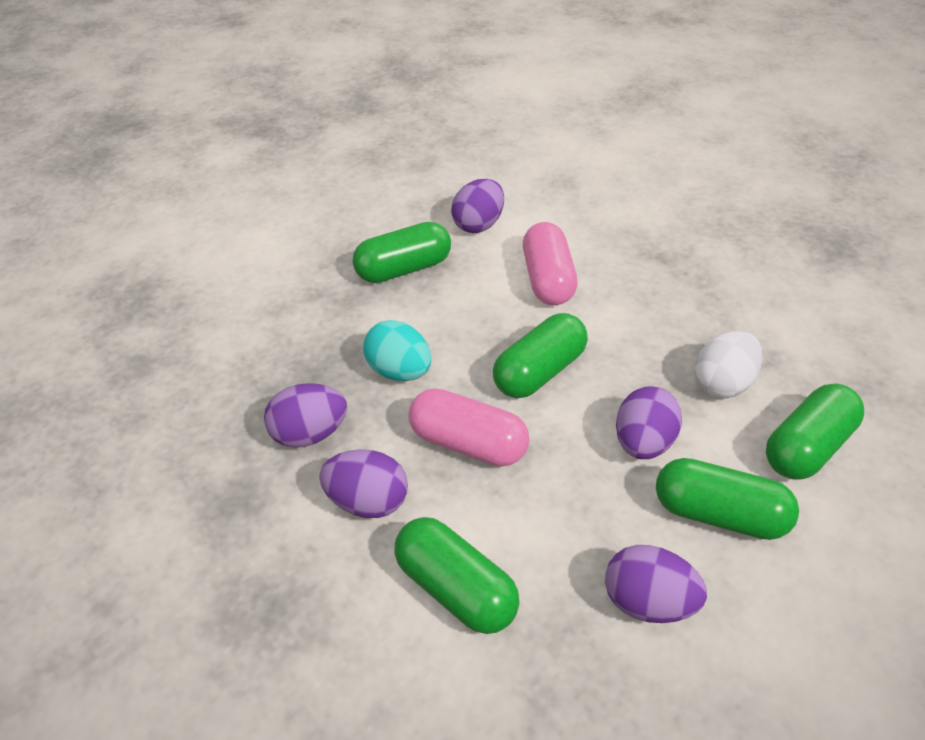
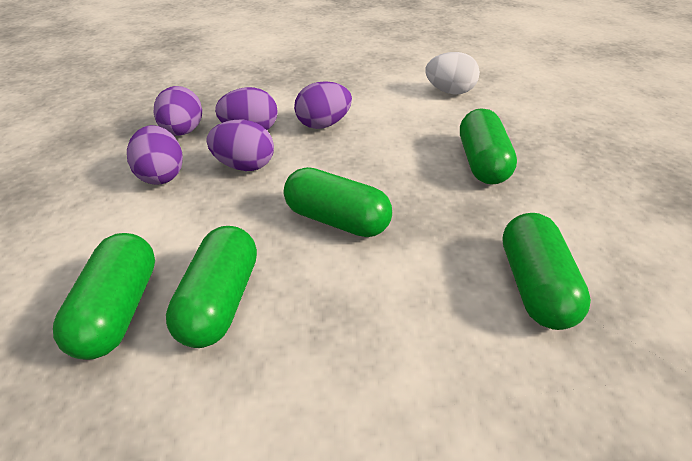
pink capsule: 2 -> 0
turquoise egg: 1 -> 0

